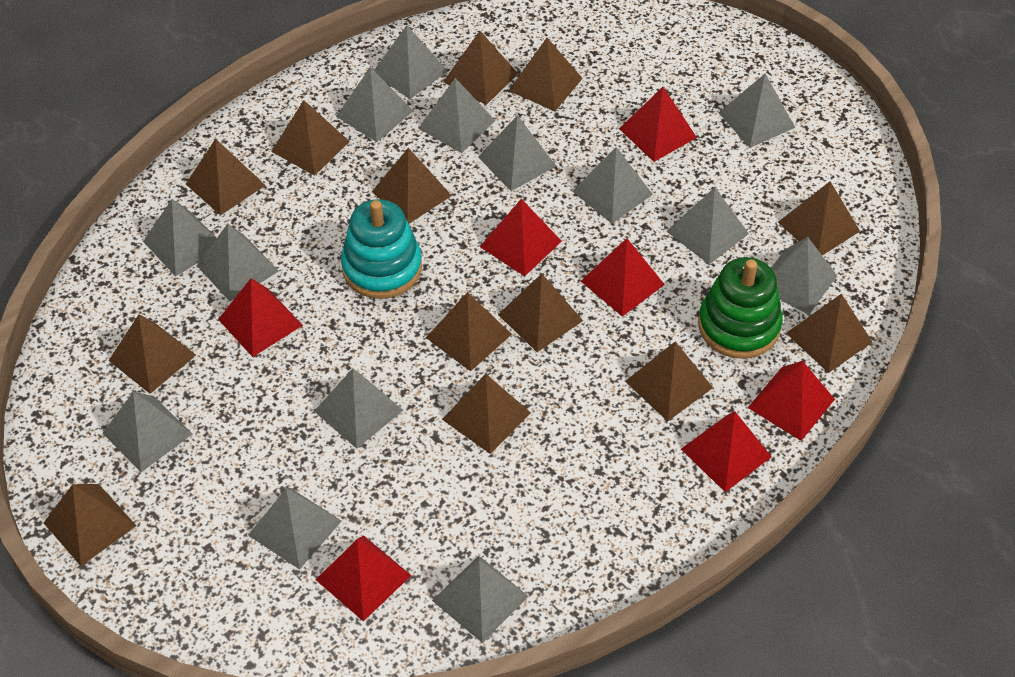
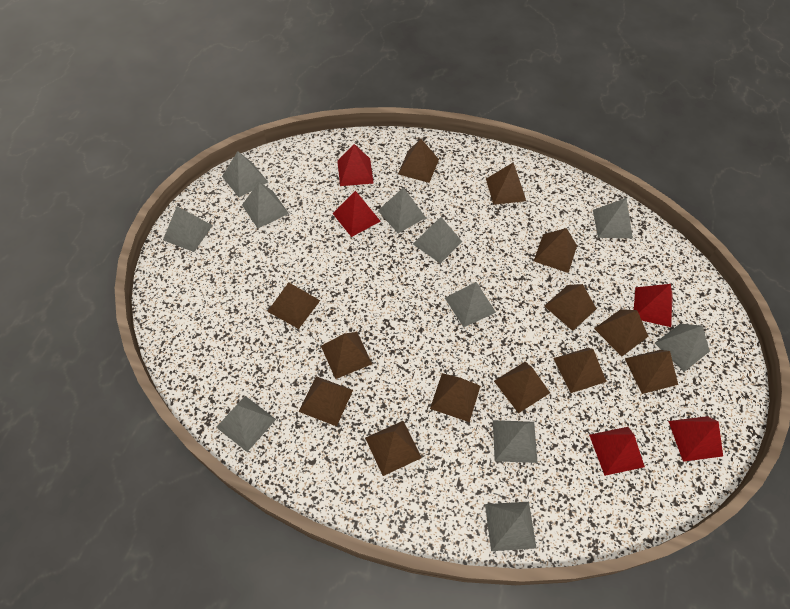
green stacking toy: 1 -> 0
grey pyramid: 14 -> 11
red pyramid: 7 -> 5
turquoise stacking toy: 1 -> 0

